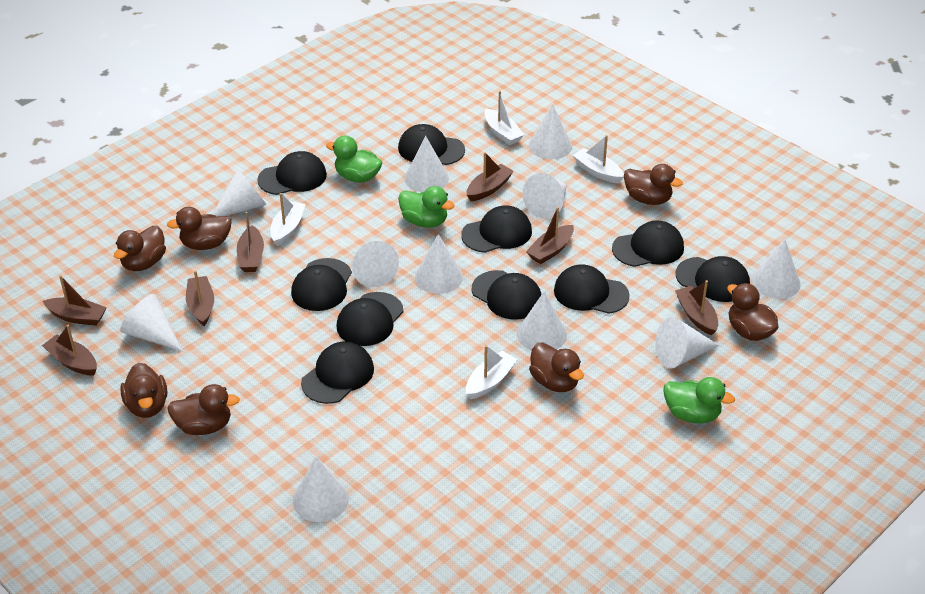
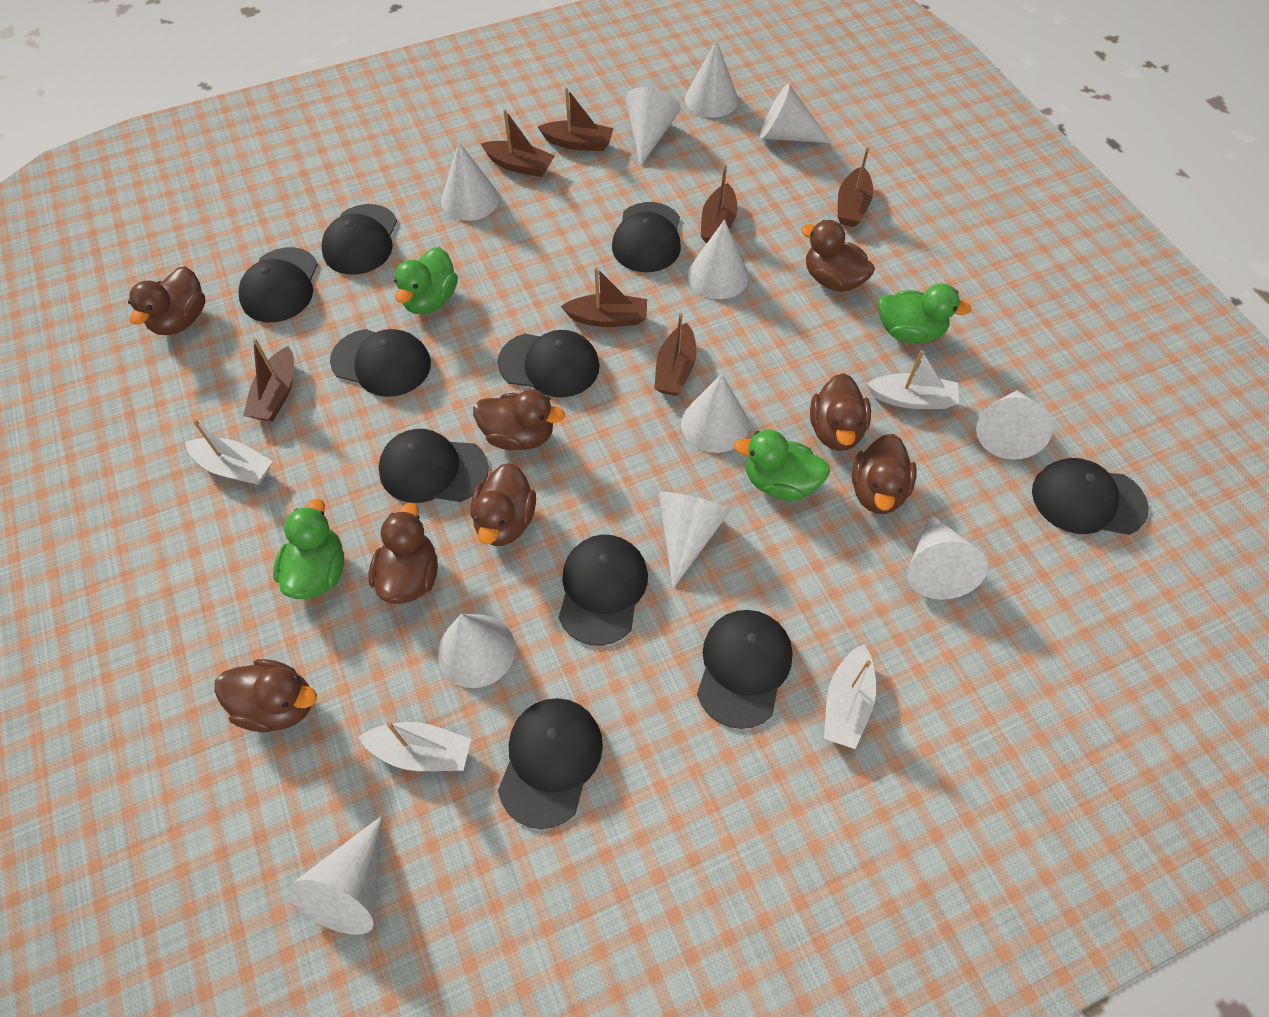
brown duck: 7 -> 8
green duck: 3 -> 4

